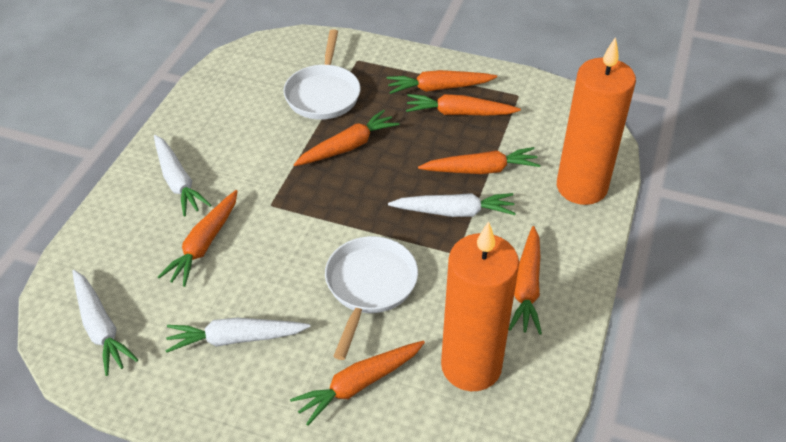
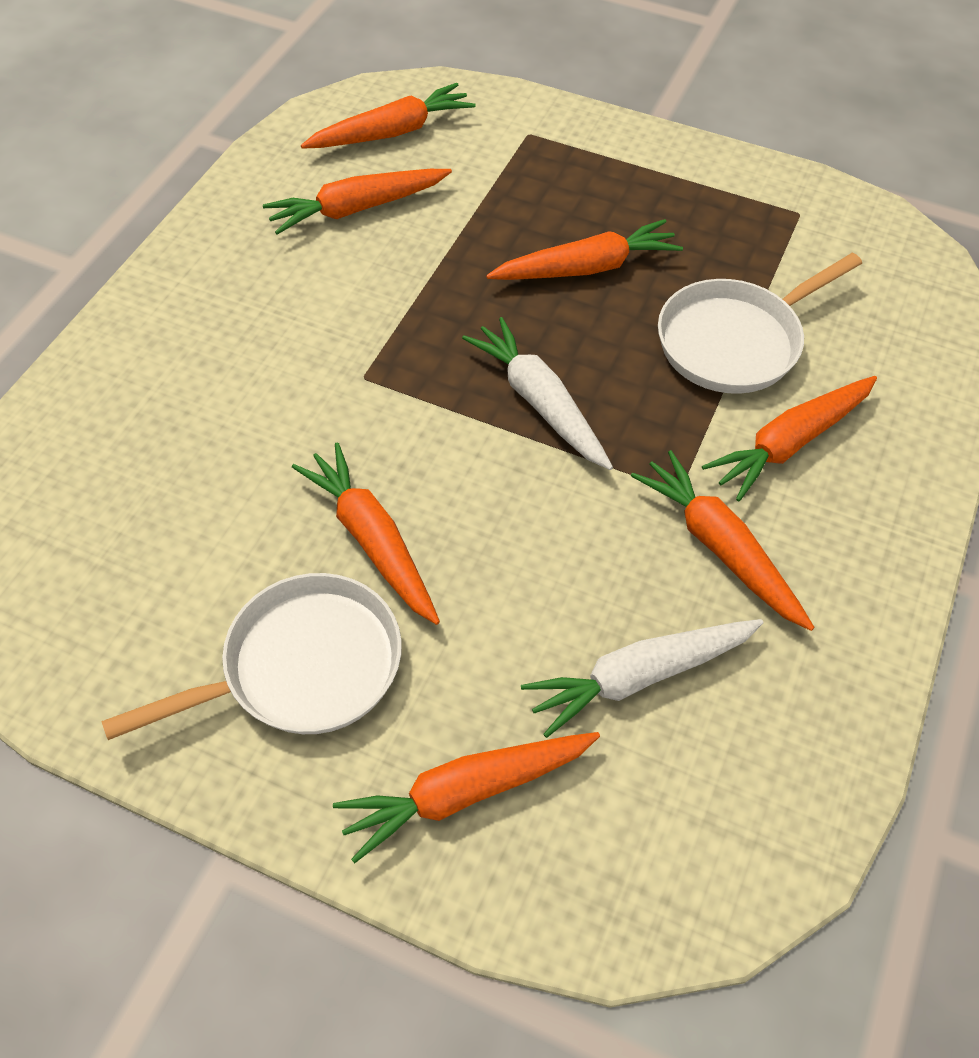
orange candle: 2 -> 0
white carrot: 4 -> 2

